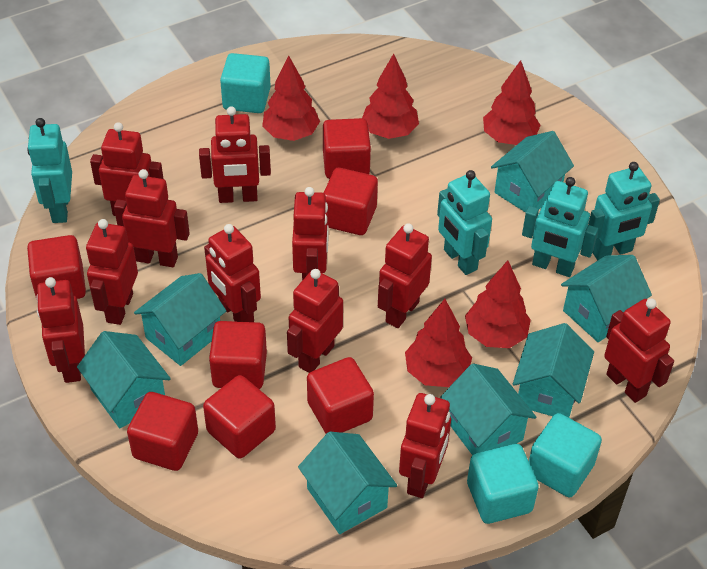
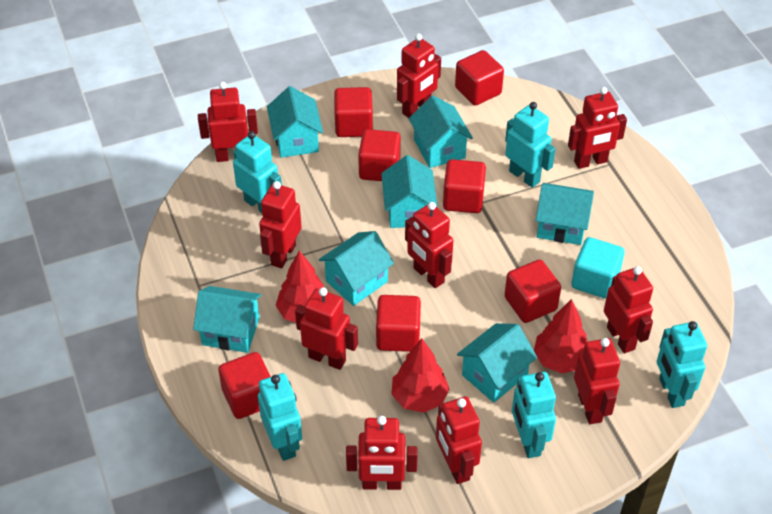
red robot: 11 -> 10
red tree: 5 -> 3
turquoise cube: 3 -> 1
turquoise robot: 4 -> 5

